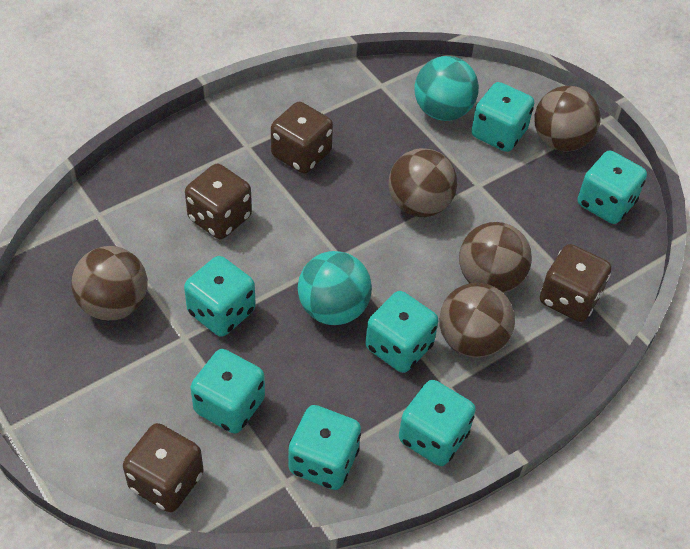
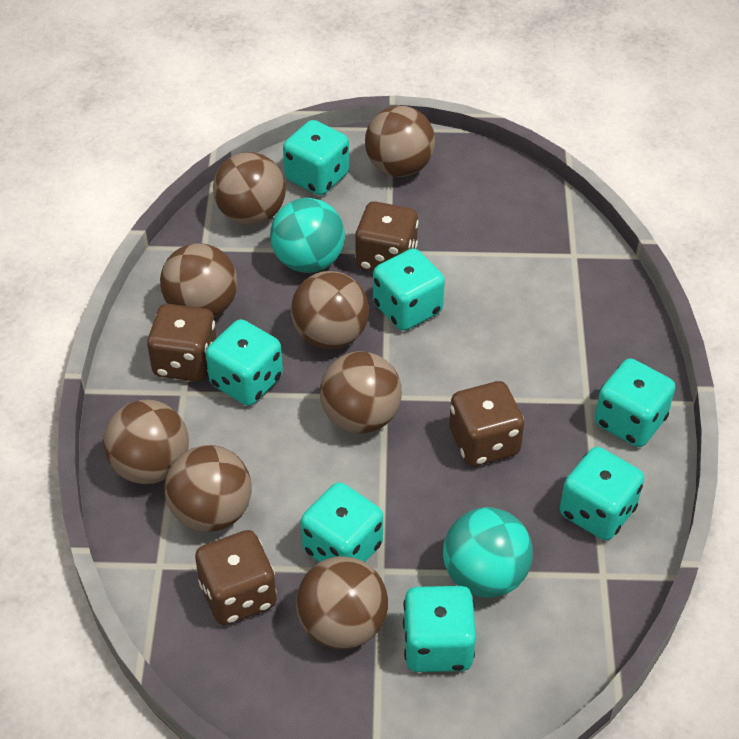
brown ball: 5 -> 8

